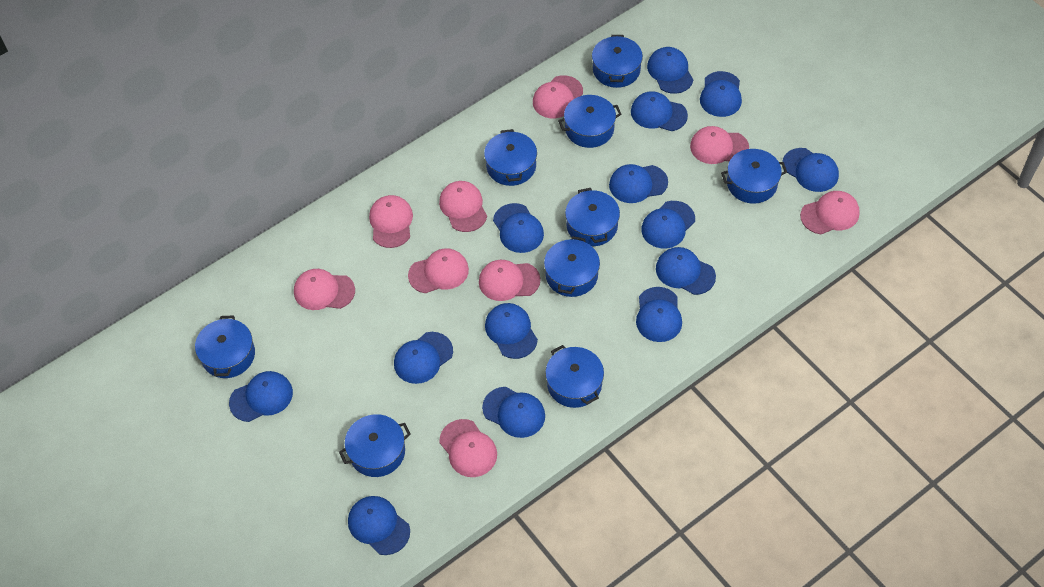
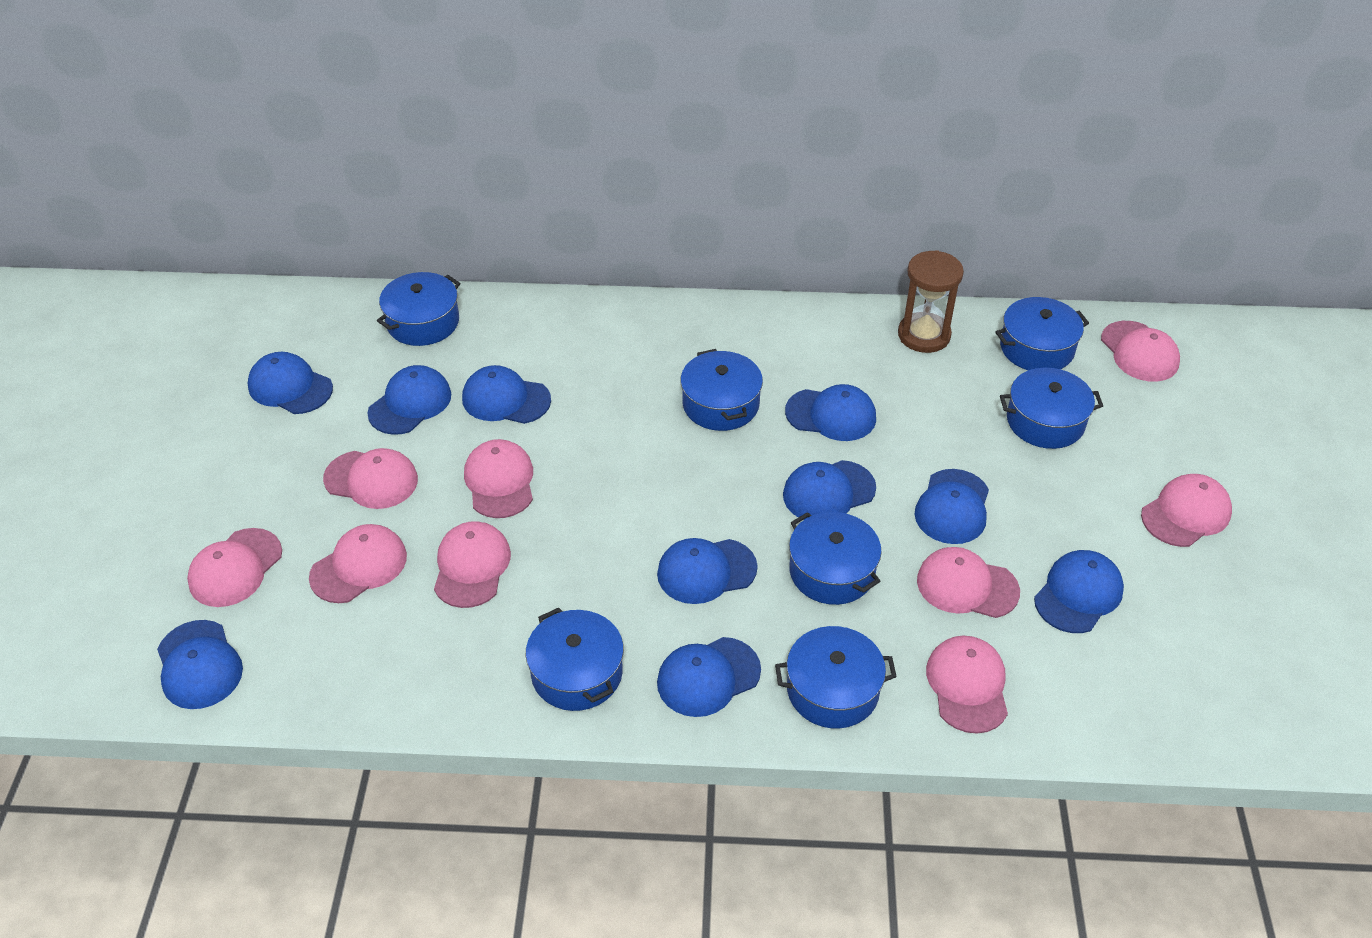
blue cap: 14 -> 10
blue pot: 9 -> 7
brown hourglass: 0 -> 1

